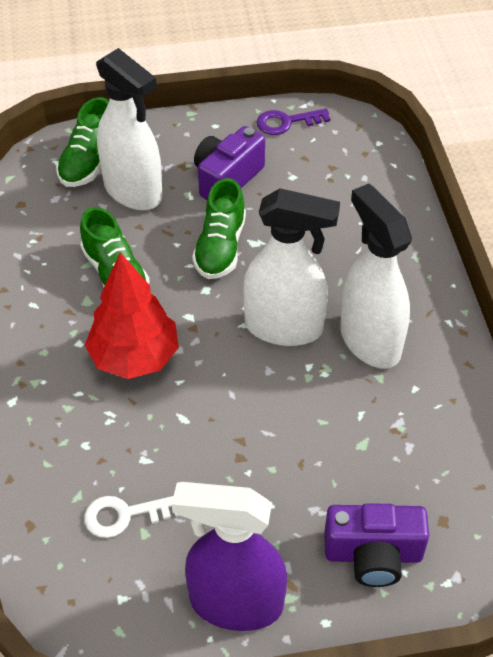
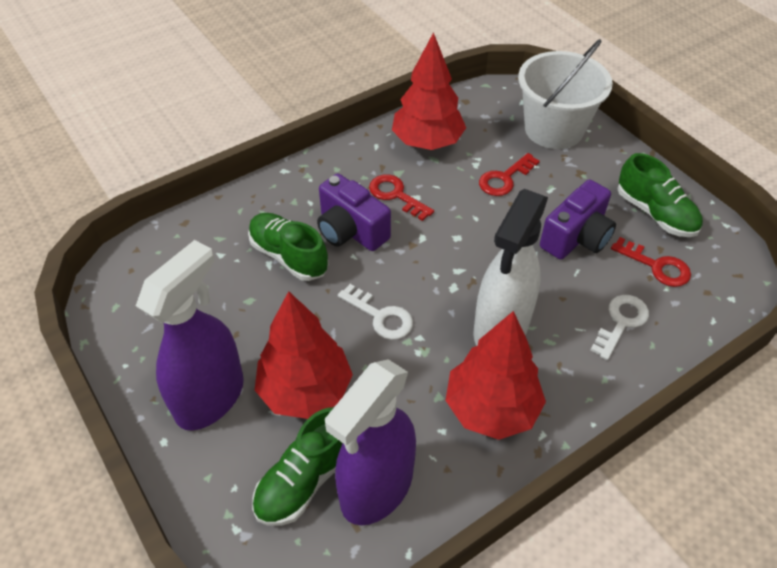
purple key: 1 -> 0
purple spray bottle: 1 -> 2
red key: 0 -> 3
red tree: 1 -> 3
white bucket: 0 -> 1
white key: 1 -> 2
white spray bottle: 3 -> 1

